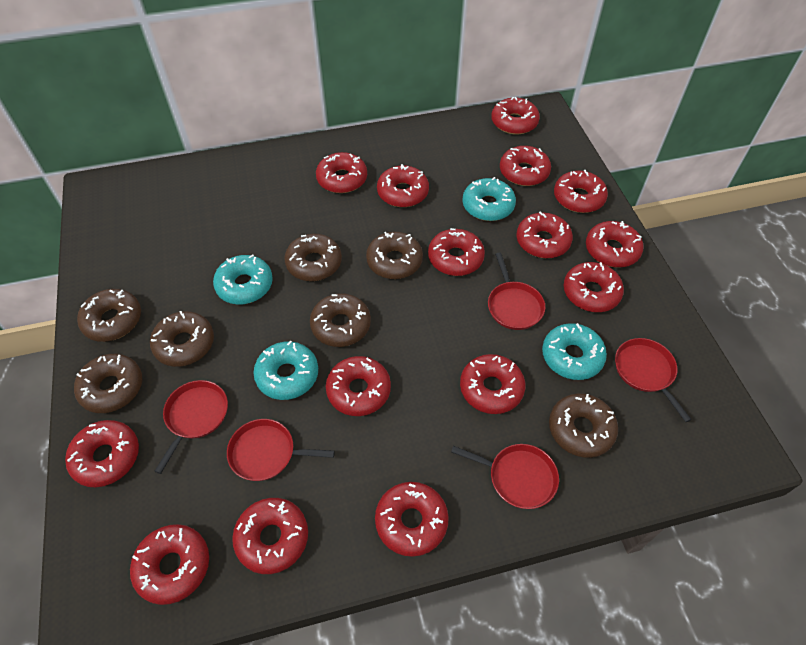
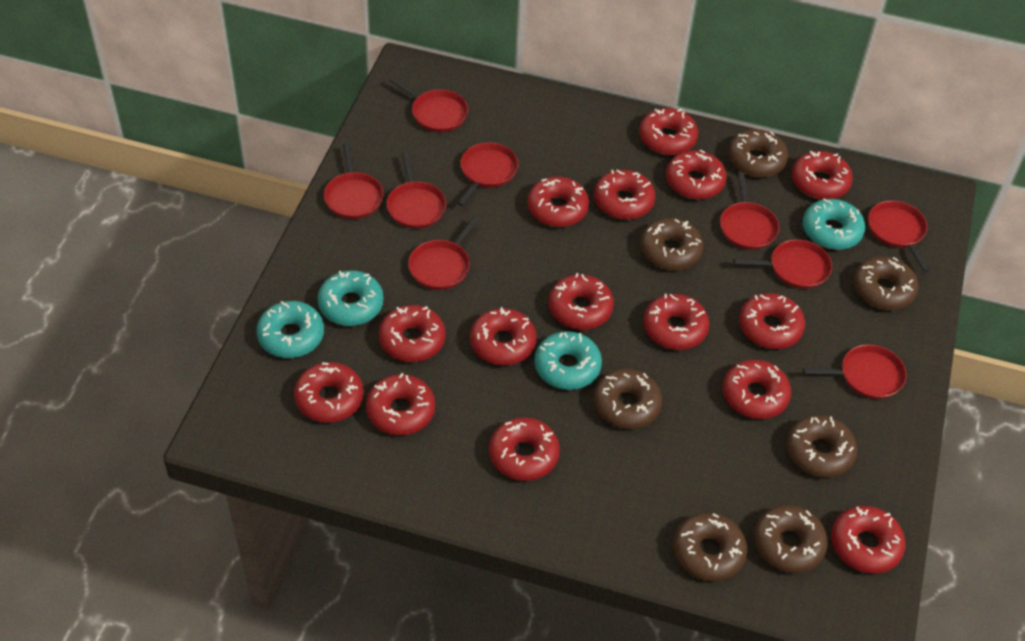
red pan: 5 -> 9

